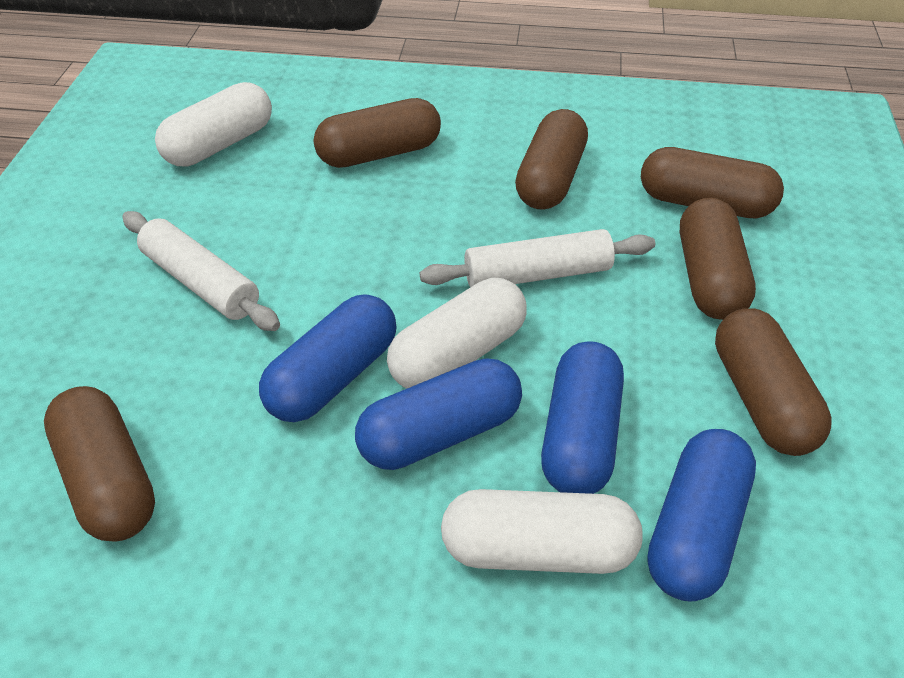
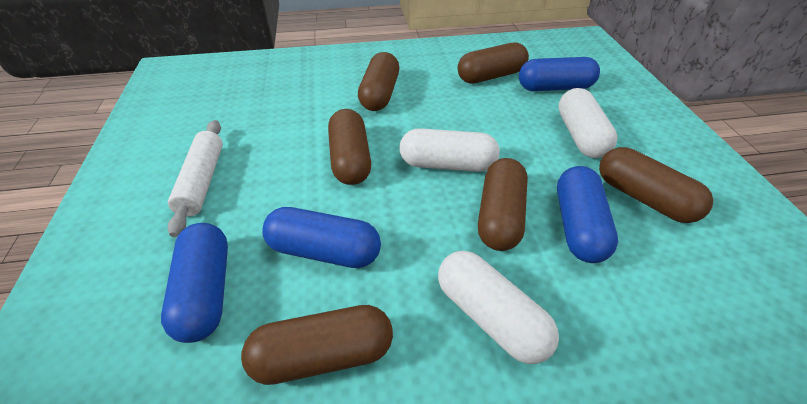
white rolling pin: 2 -> 1

